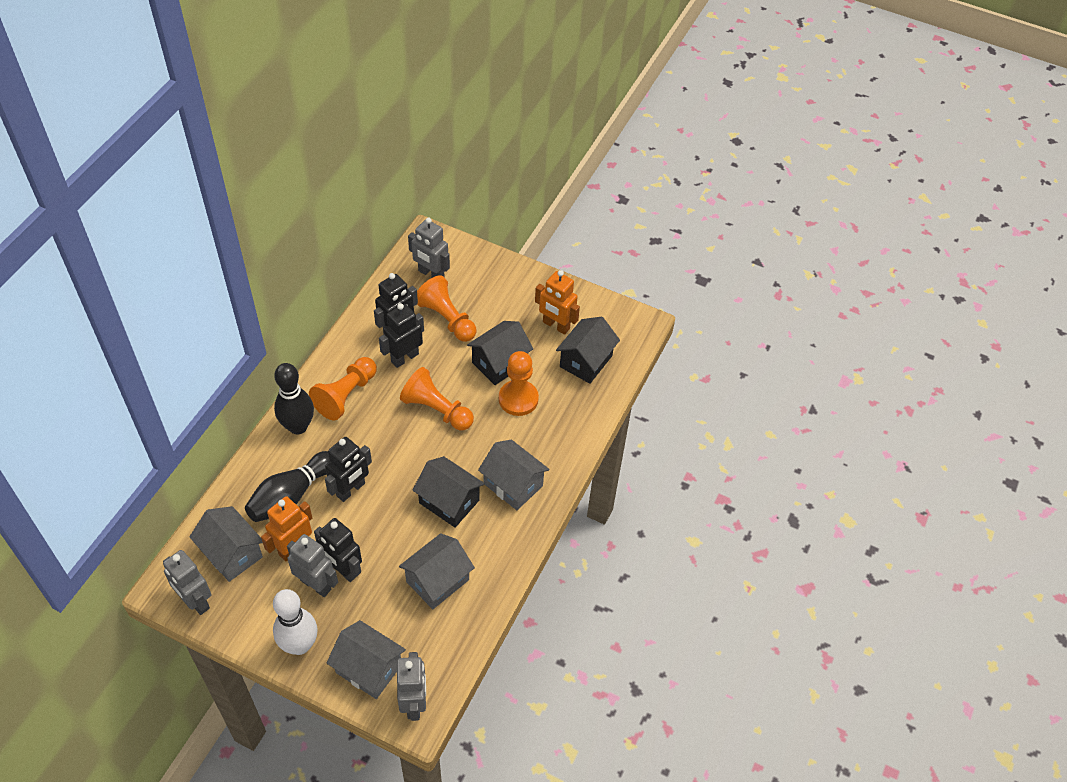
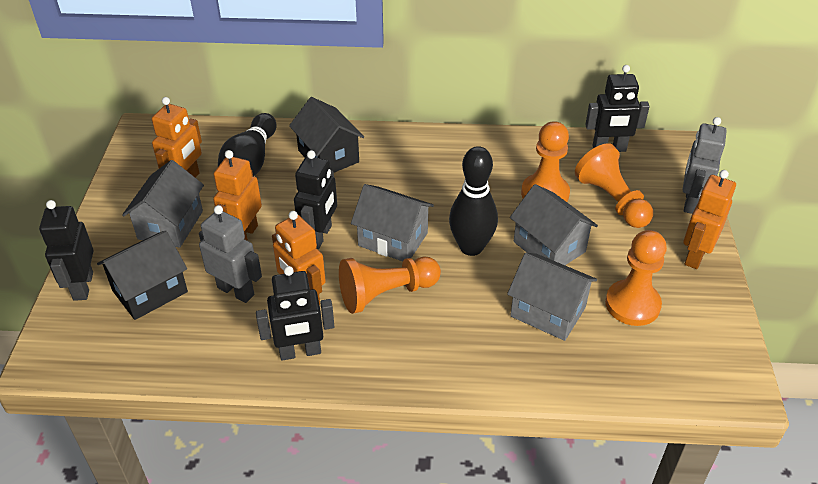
black house: 3 -> 2
grey robot: 4 -> 2
orange robot: 2 -> 4
white bowling pin: 1 -> 0

